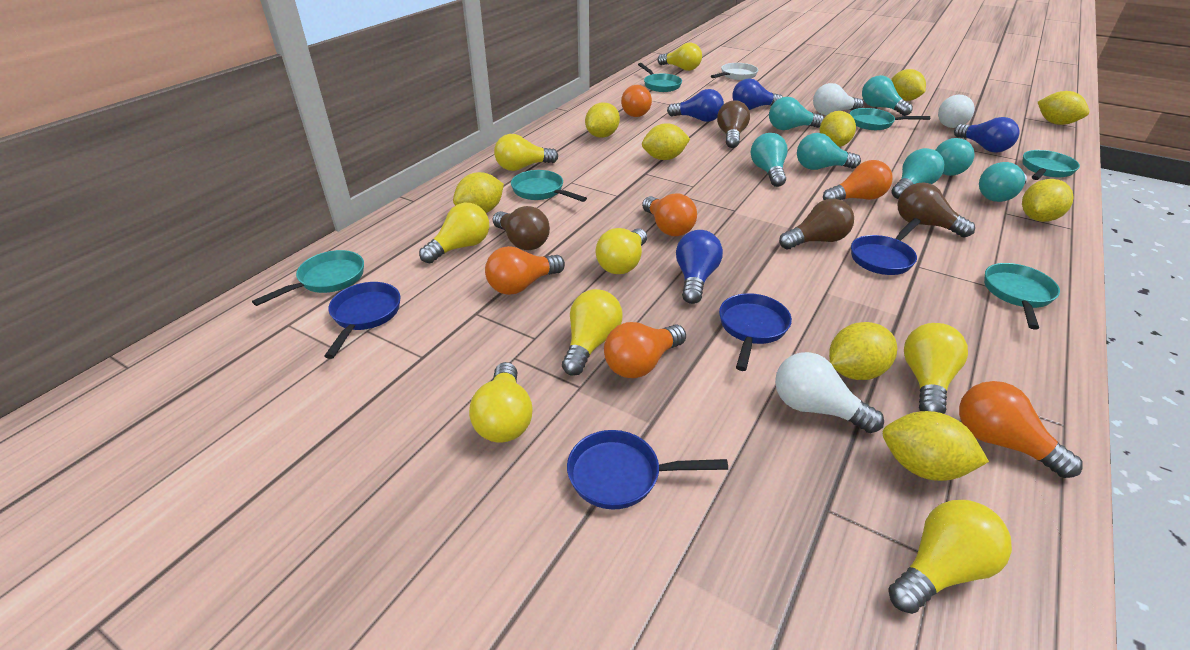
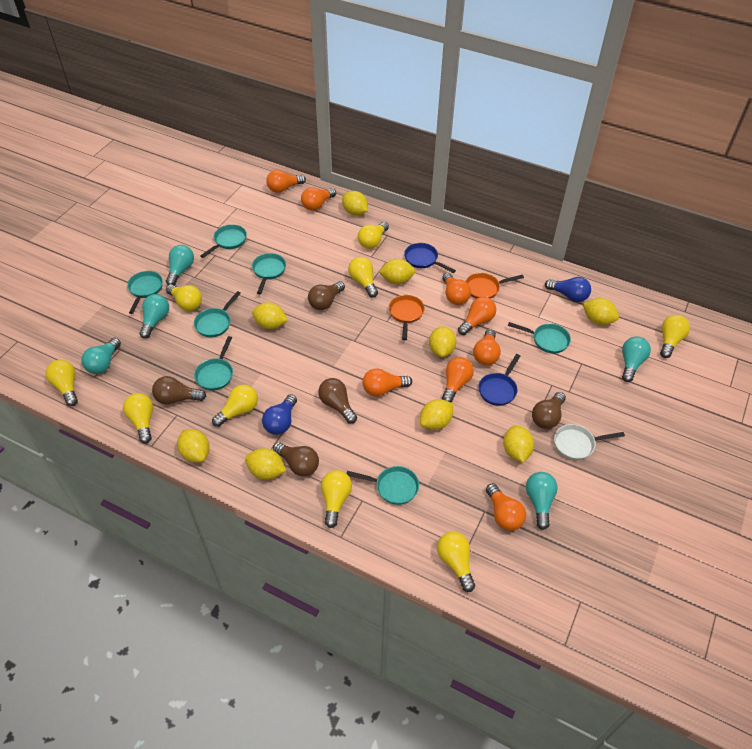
blue light bulb: 4 -> 2
blue pan: 4 -> 2
brown light bulb: 4 -> 5
orange light bulb: 6 -> 8
orange pan: 0 -> 2
turquoise light bulb: 7 -> 5
turquoise pan: 6 -> 7
white light bulb: 3 -> 0
yellow light bulb: 8 -> 9

